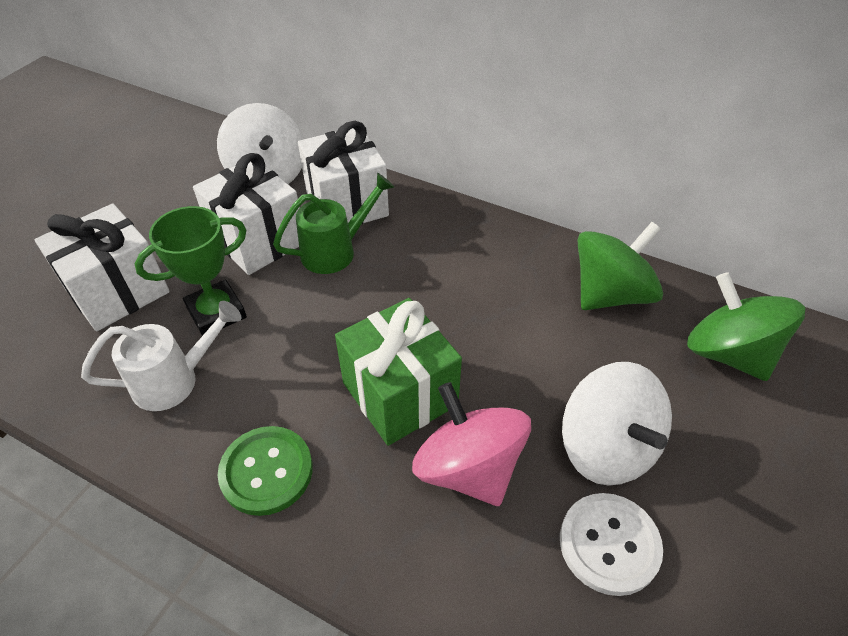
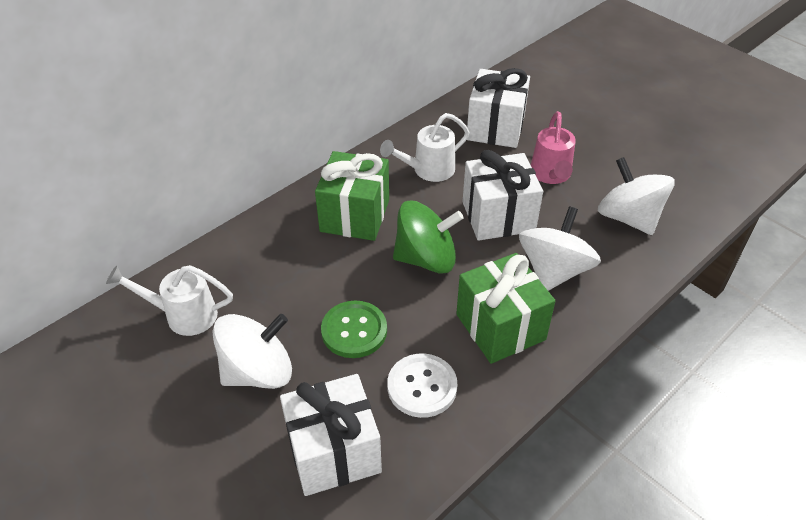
green gift: 1 -> 2
green spinning top: 2 -> 1
green trophy: 1 -> 0
green watering can: 1 -> 0
pink spinning top: 1 -> 0
pink watering can: 0 -> 1
white spinning top: 2 -> 3
white watering can: 1 -> 2

